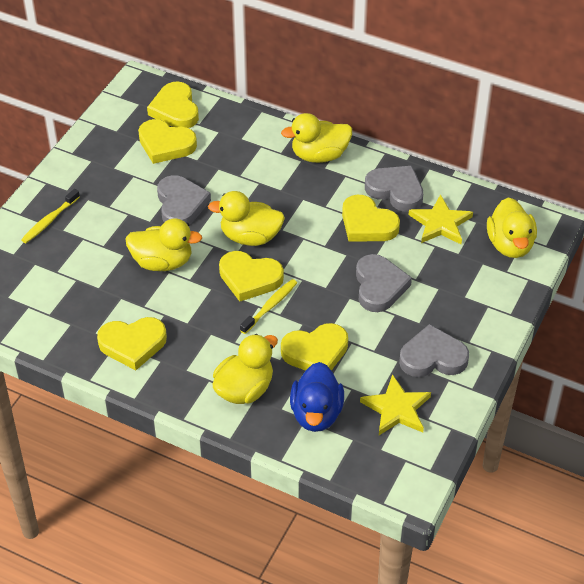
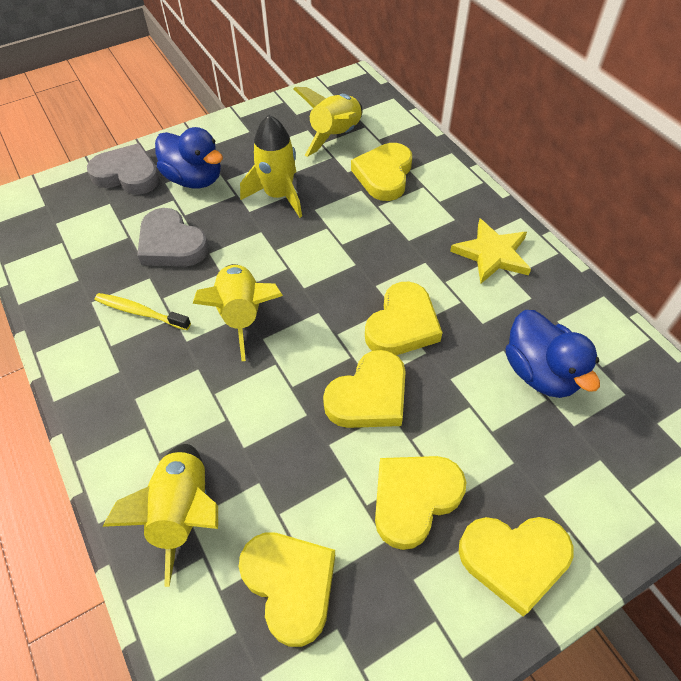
blue duck: 1 -> 2
grey heart: 4 -> 2
yellow duck: 5 -> 0
yellow rocket: 0 -> 4
yellow star: 2 -> 1
yellow toothbrush: 2 -> 1

